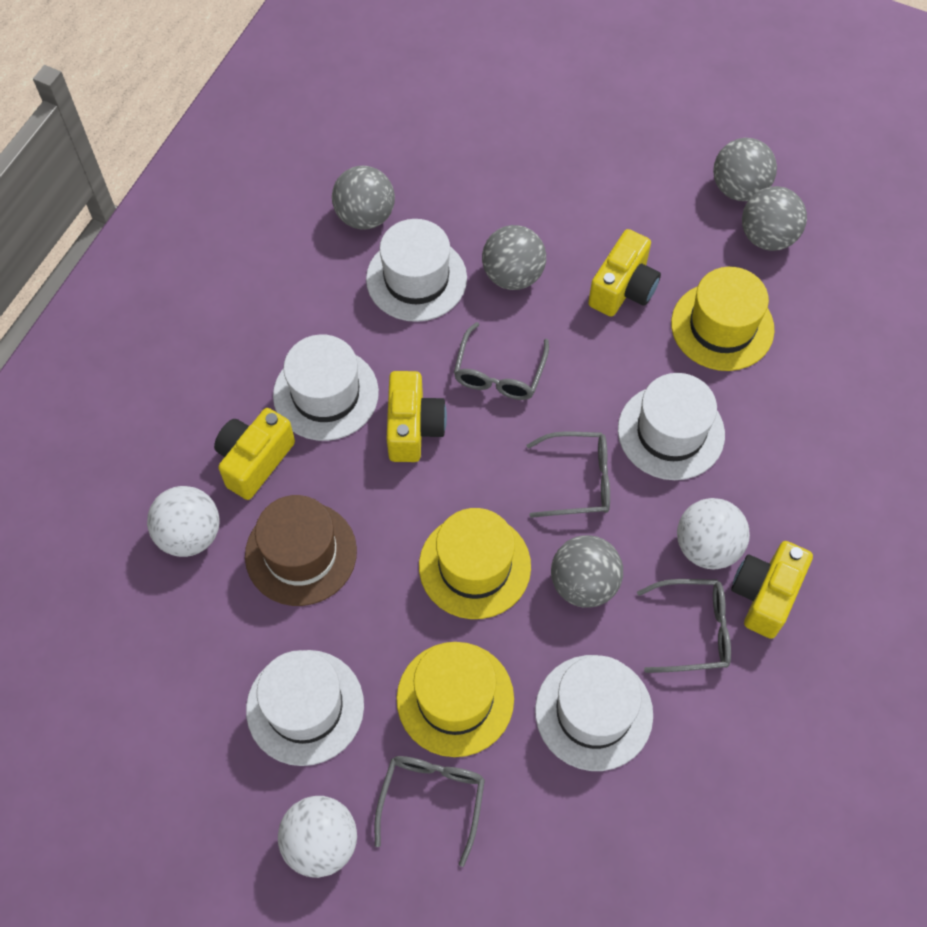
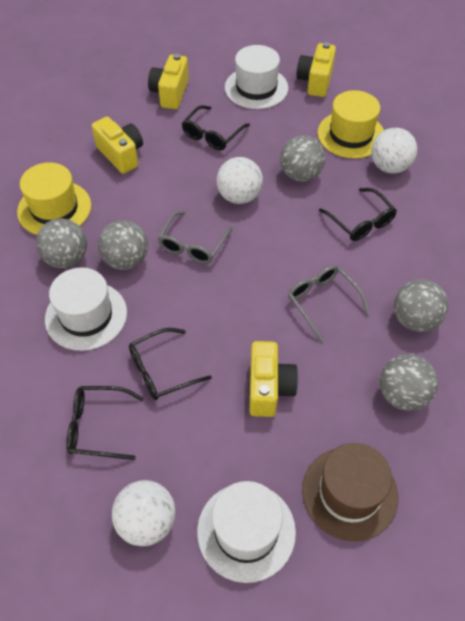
black glasses: 0 -> 4
grey glasses: 4 -> 2
white hat: 5 -> 3
yellow hat: 3 -> 2

